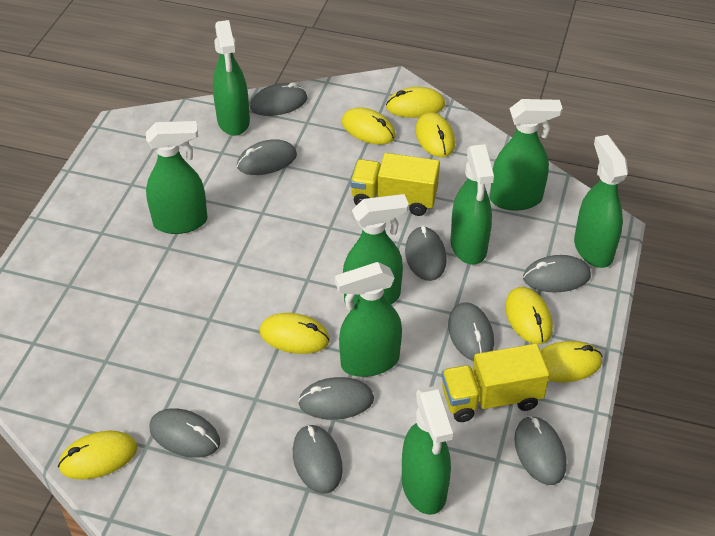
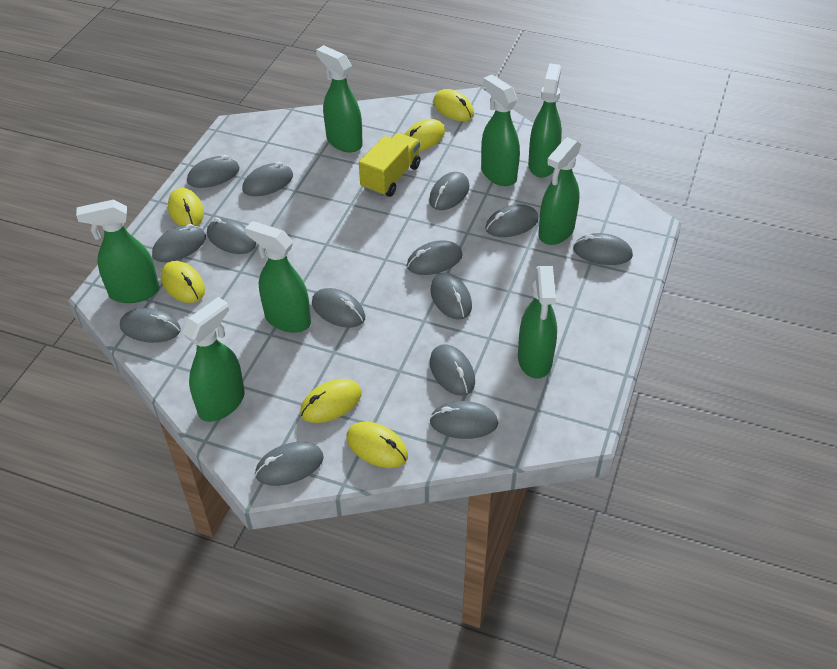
grey mouse: 9 -> 14
yellow mouse: 7 -> 6
yellow truck: 2 -> 1

